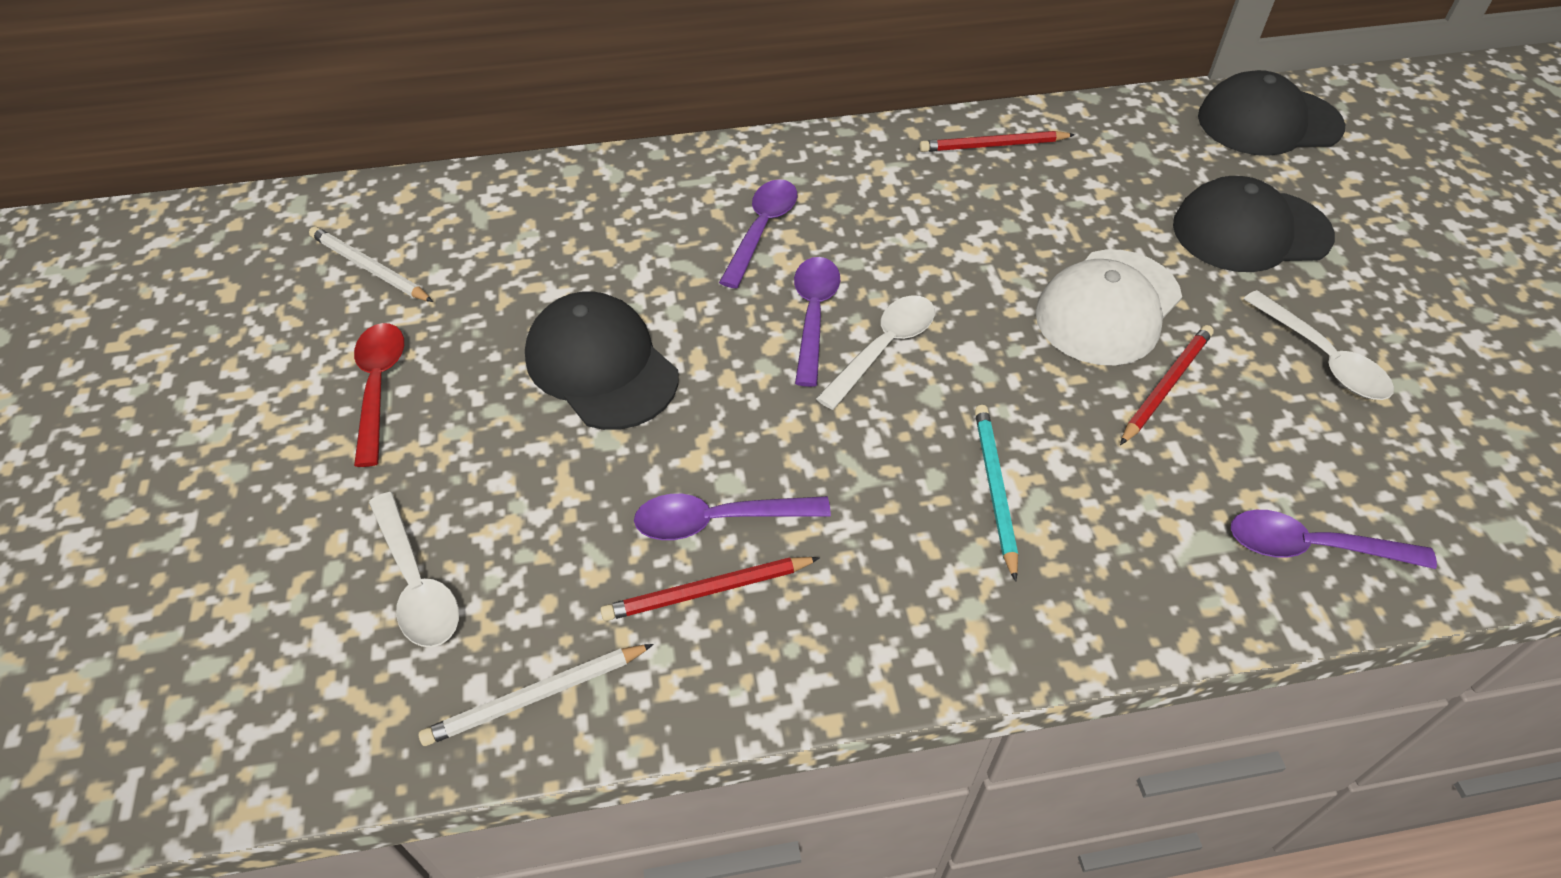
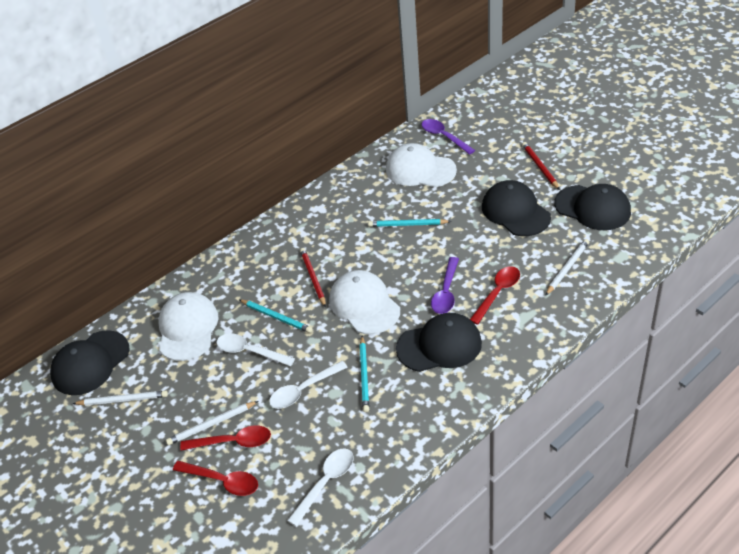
black cap: 3 -> 4
purple spoon: 4 -> 2
red pencil: 3 -> 2
red spoon: 1 -> 3
turquoise pencil: 1 -> 3
white cap: 1 -> 3
white pencil: 2 -> 3

